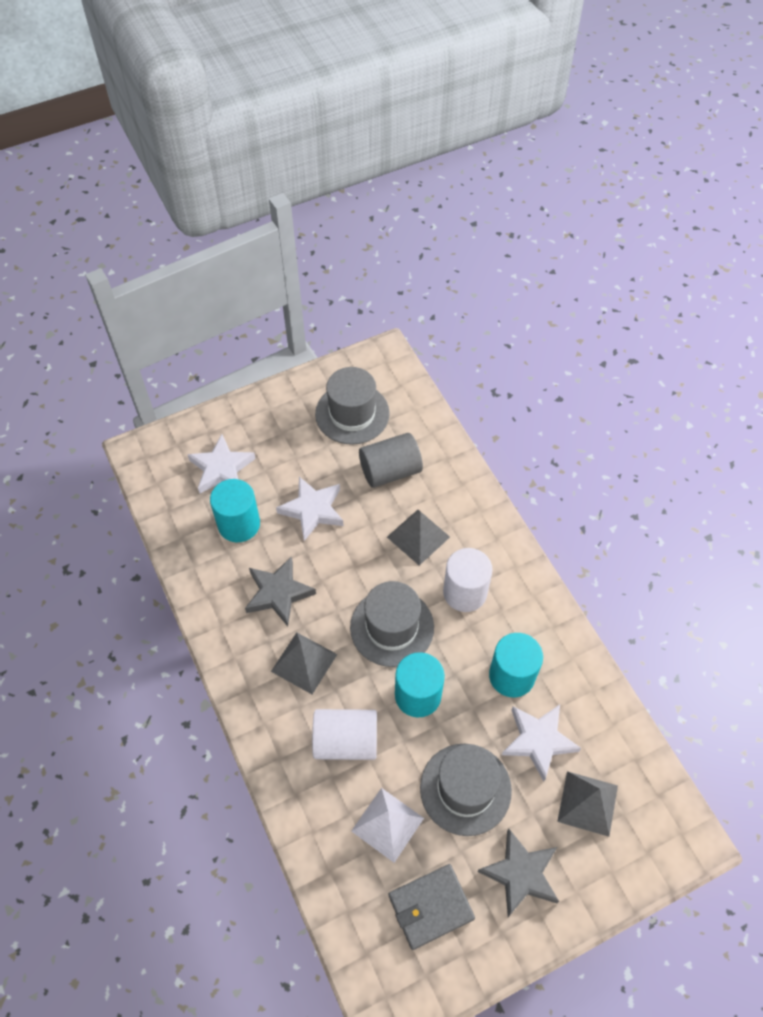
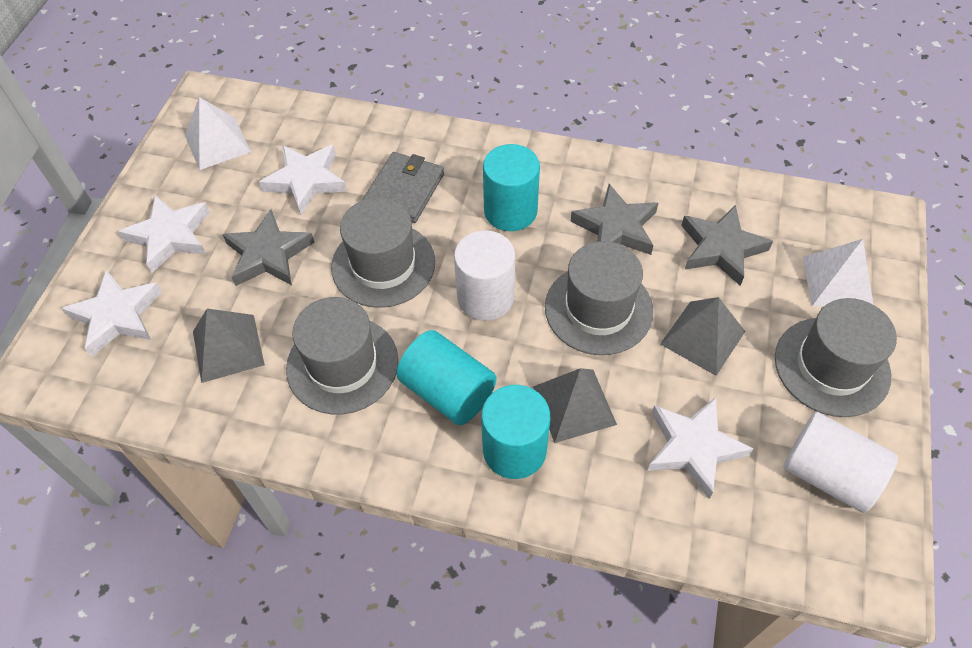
grey cylinder: 1 -> 0
grey hat: 3 -> 4
grey star: 2 -> 3
white pyramid: 1 -> 2
white star: 3 -> 4

